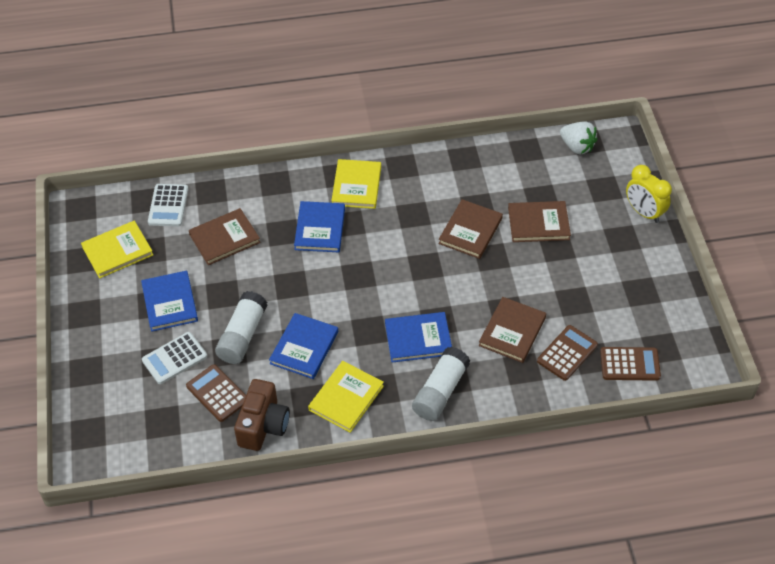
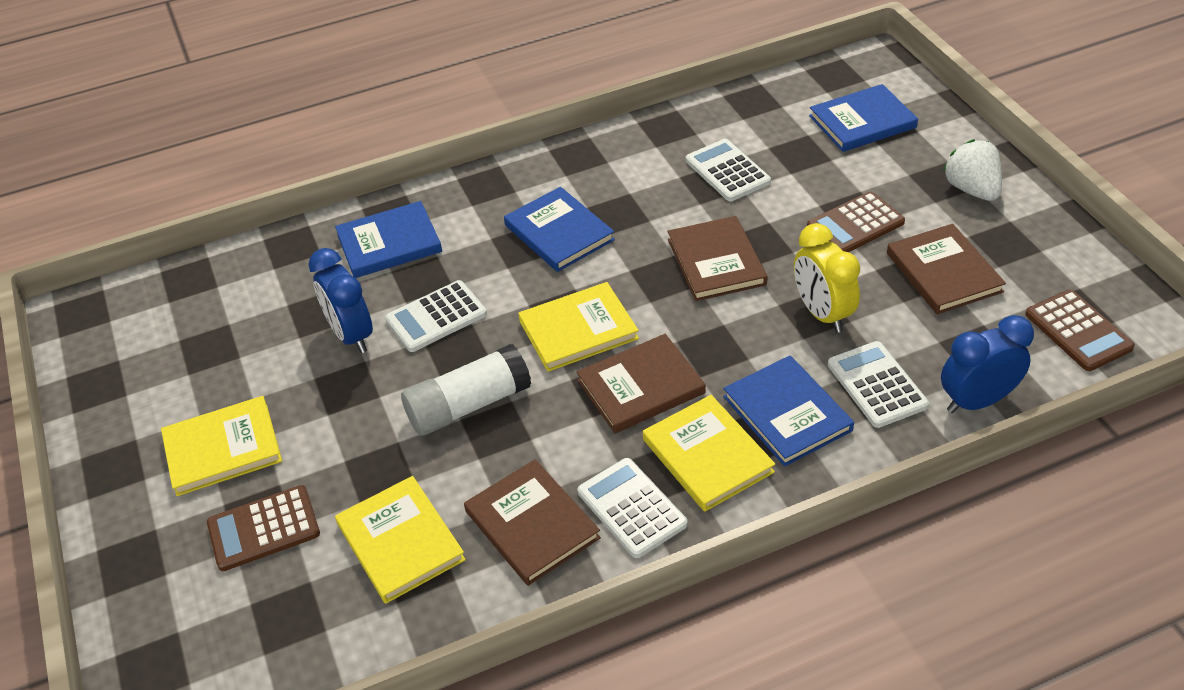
blue clock: 0 -> 2
brown camera: 1 -> 0
white calculator: 2 -> 4
white glue stick: 2 -> 1
yellow book: 3 -> 4

